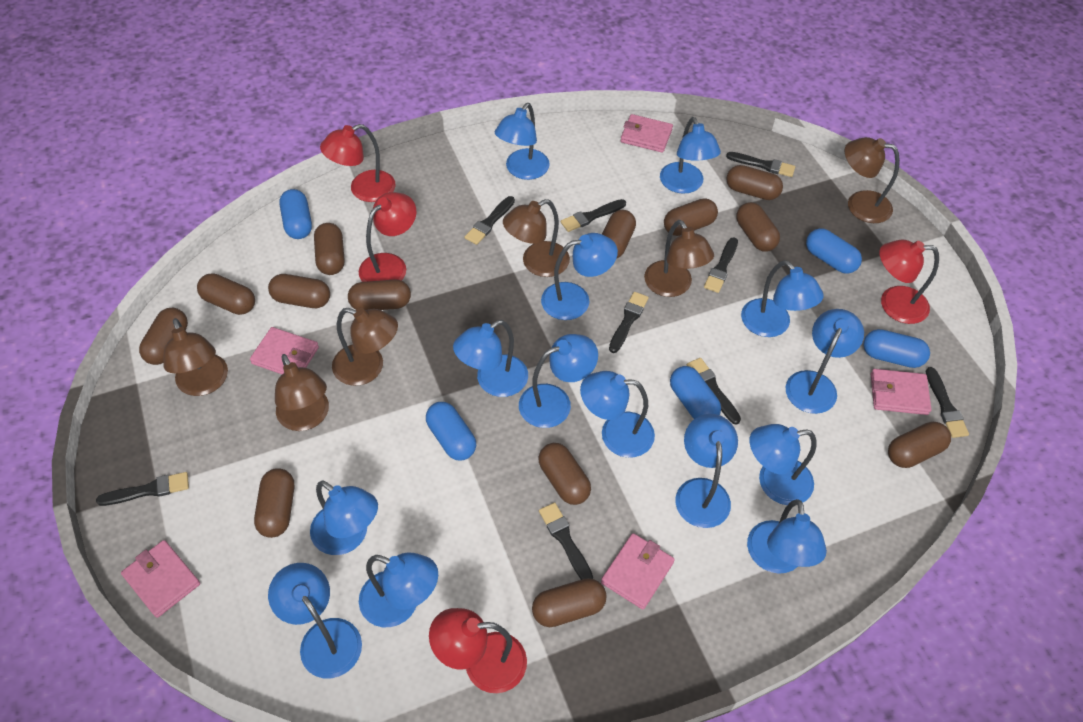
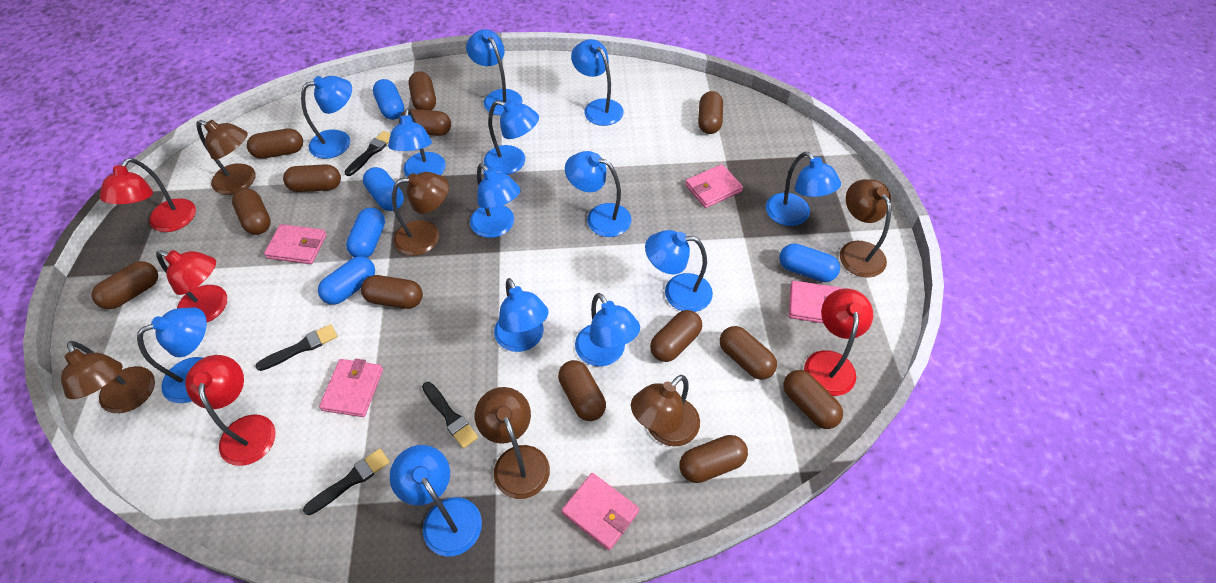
black brush: 9 -> 4
blue lamp: 14 -> 13

